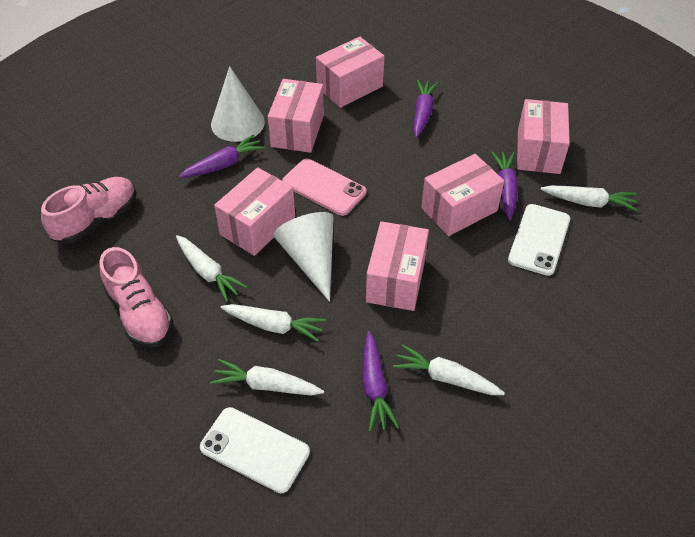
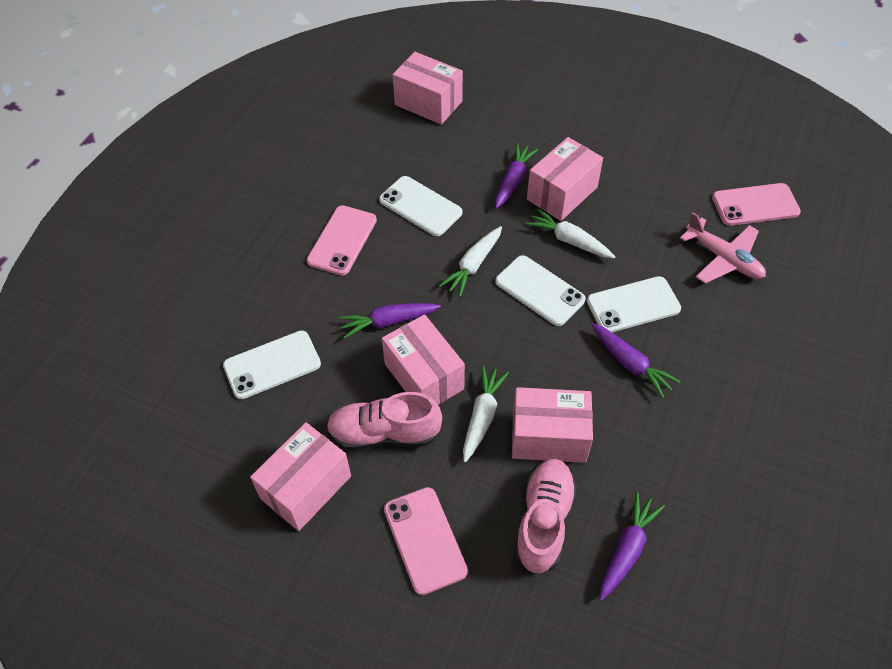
pink box: 6 -> 5
pink phone: 1 -> 3
pink plane: 0 -> 1
white carrot: 5 -> 3
white cone: 2 -> 0
white phone: 2 -> 4

